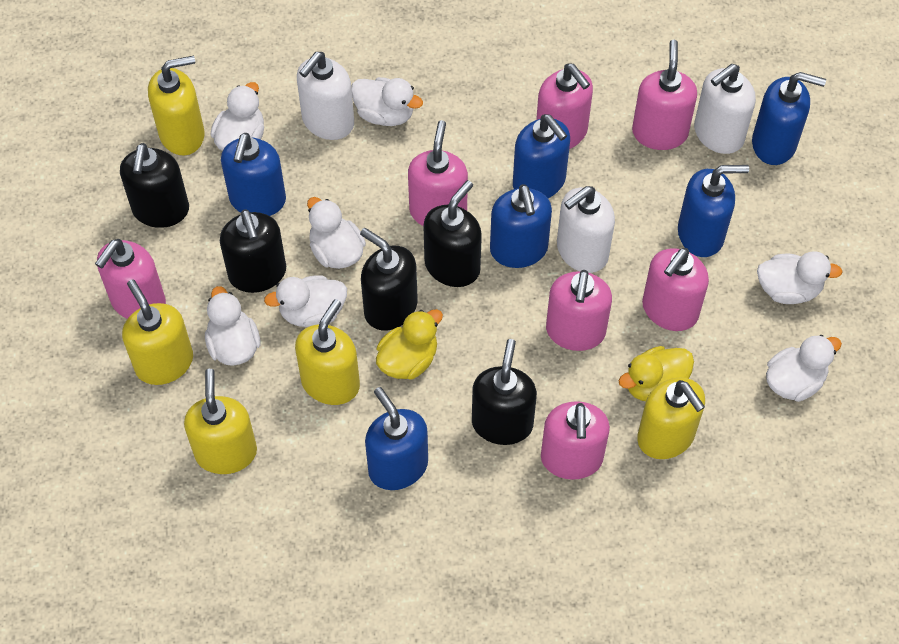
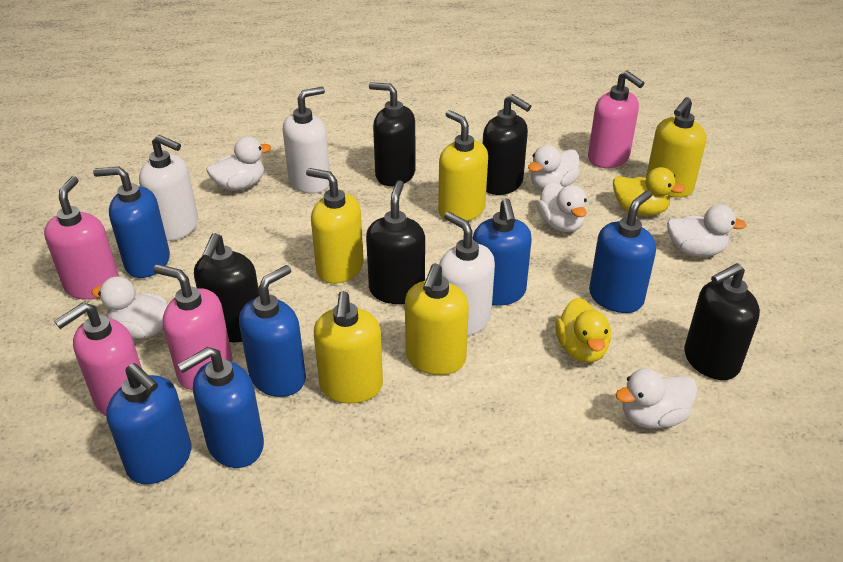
pink soap dispenser: 7 -> 4
white duck: 7 -> 6

